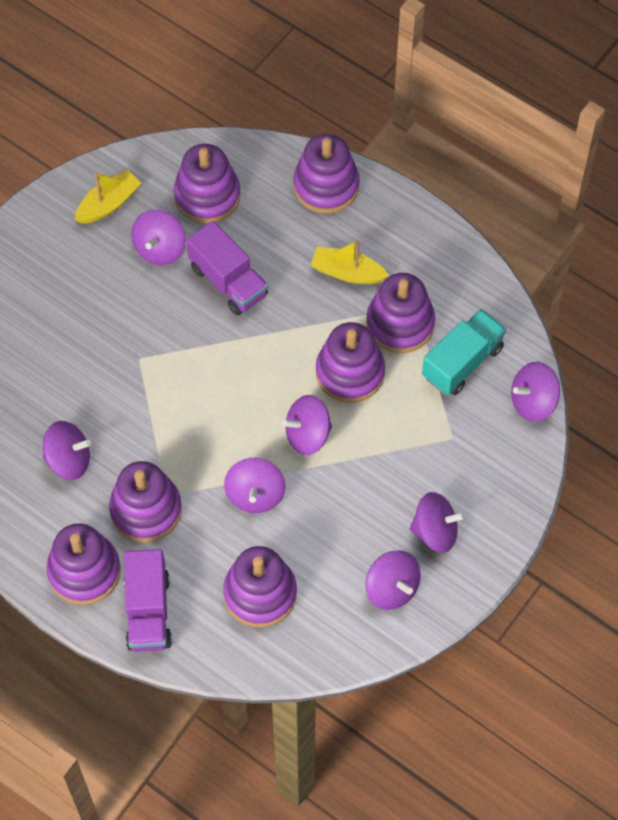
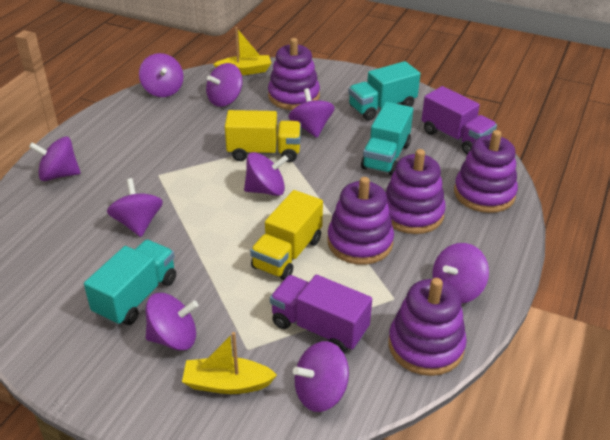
purple spinning top: 7 -> 9
purple stacking toy: 7 -> 5
turquoise truck: 1 -> 3
yellow truck: 0 -> 2

